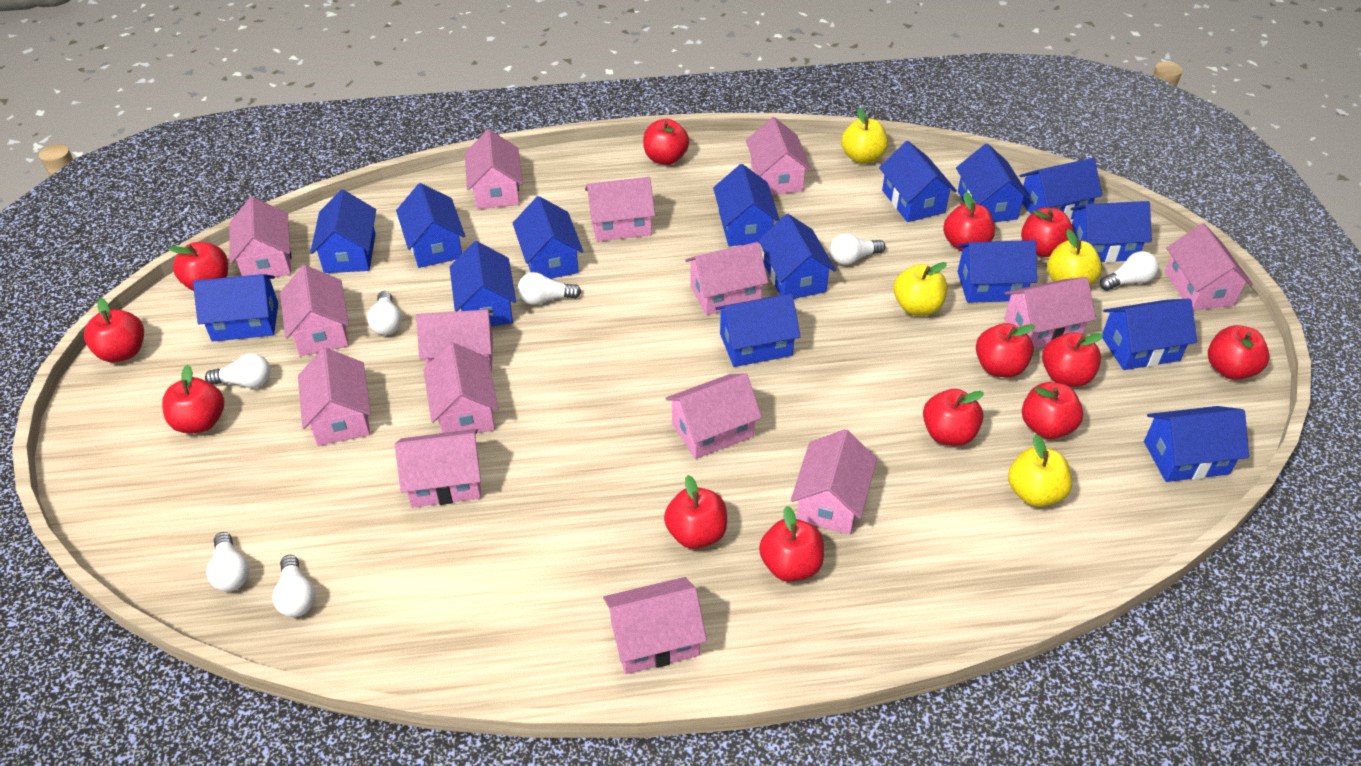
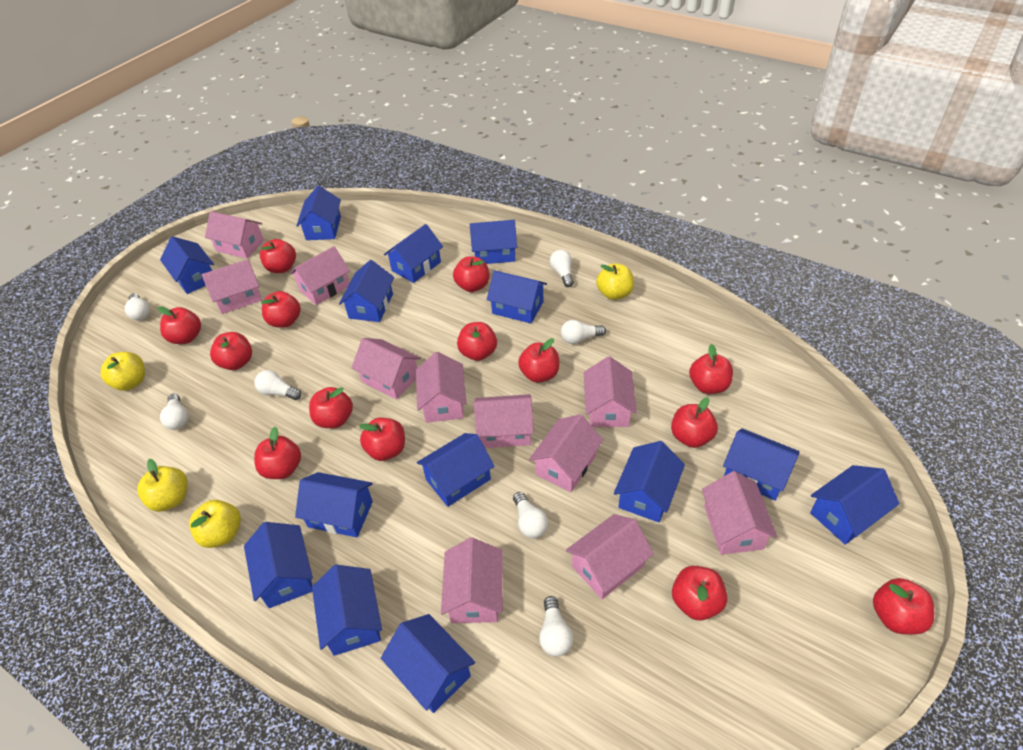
blue house: 15 -> 14
pink house: 15 -> 11
red apple: 13 -> 14

